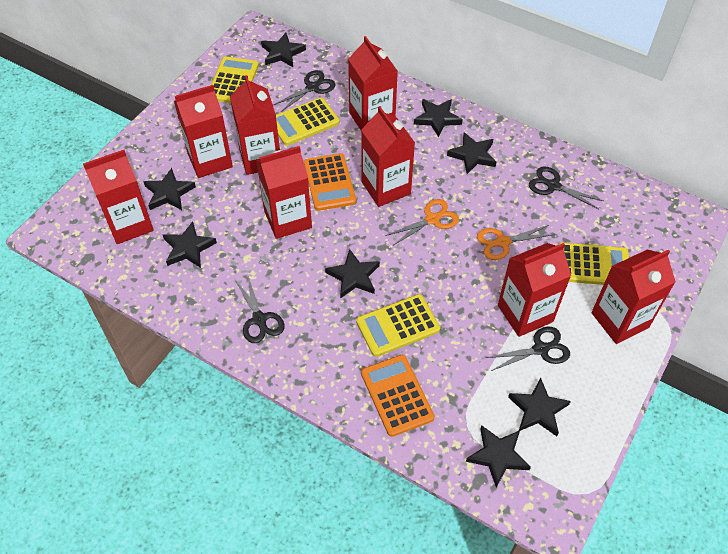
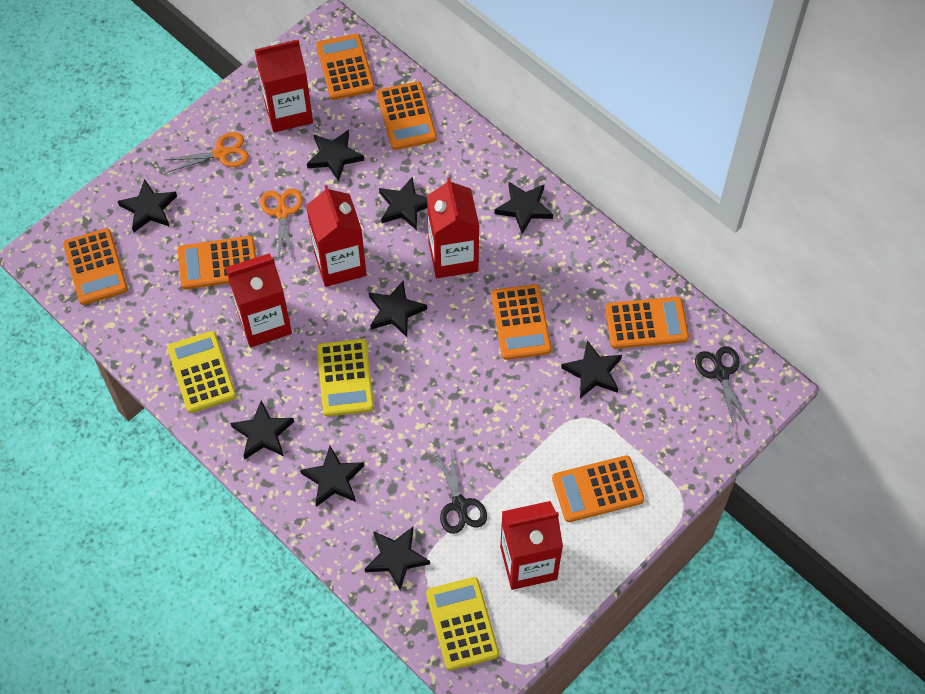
black scissors: 4 -> 2
black star: 8 -> 9
orange calculator: 2 -> 7
red carton: 8 -> 5
yellow calculator: 4 -> 3

